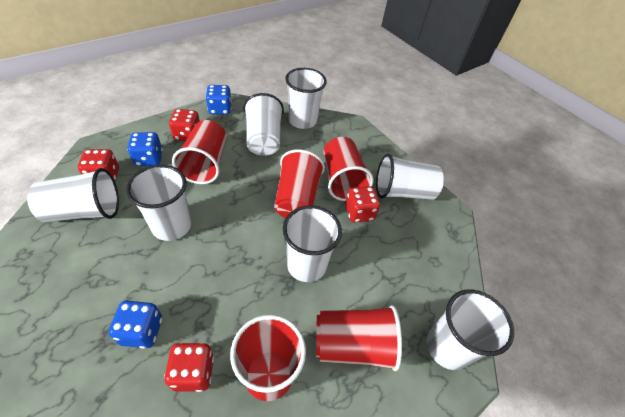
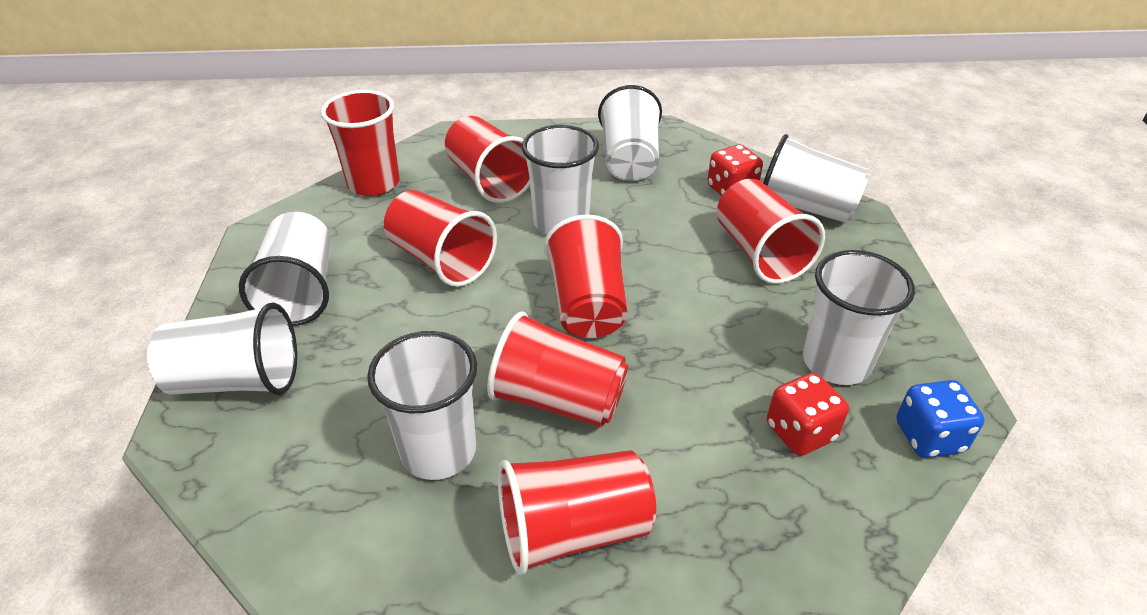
blue dice: 3 -> 1
red cup: 5 -> 7
red dice: 4 -> 2

